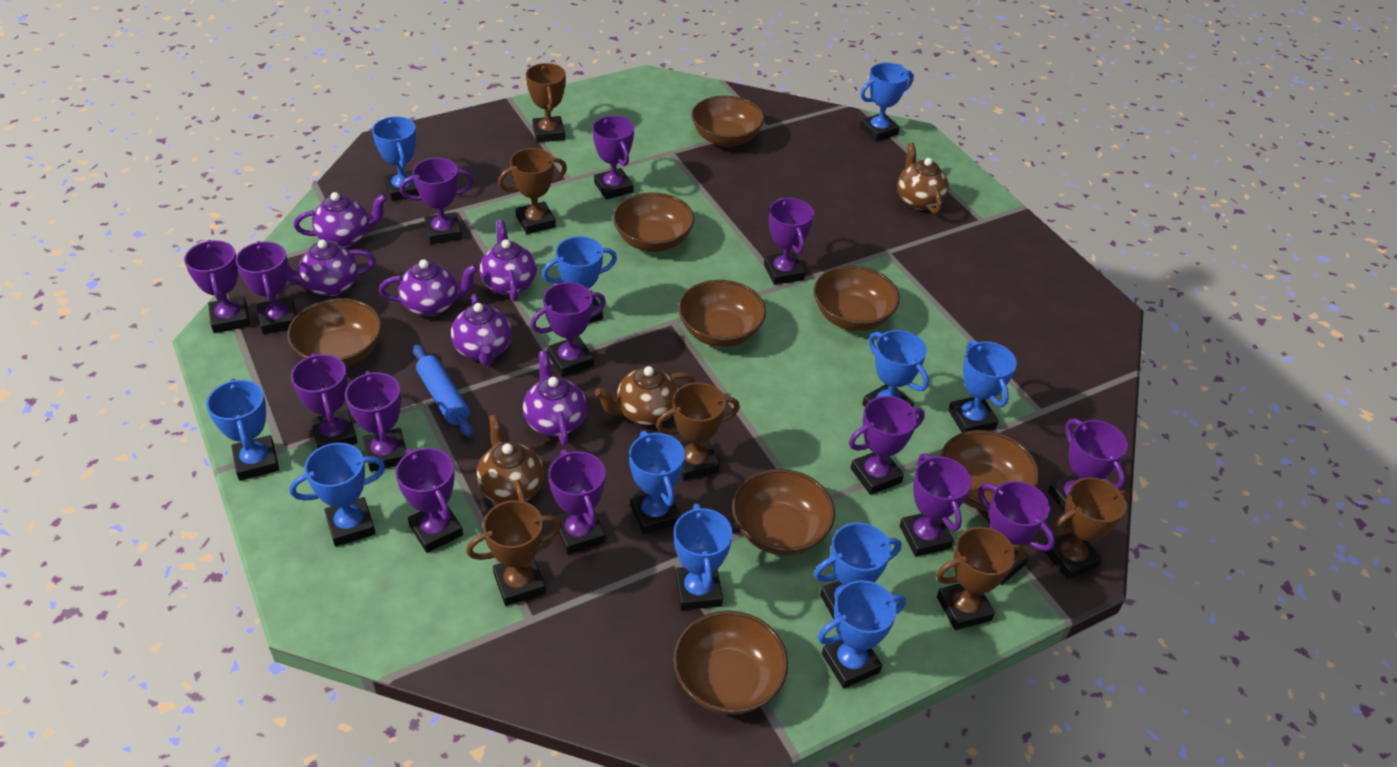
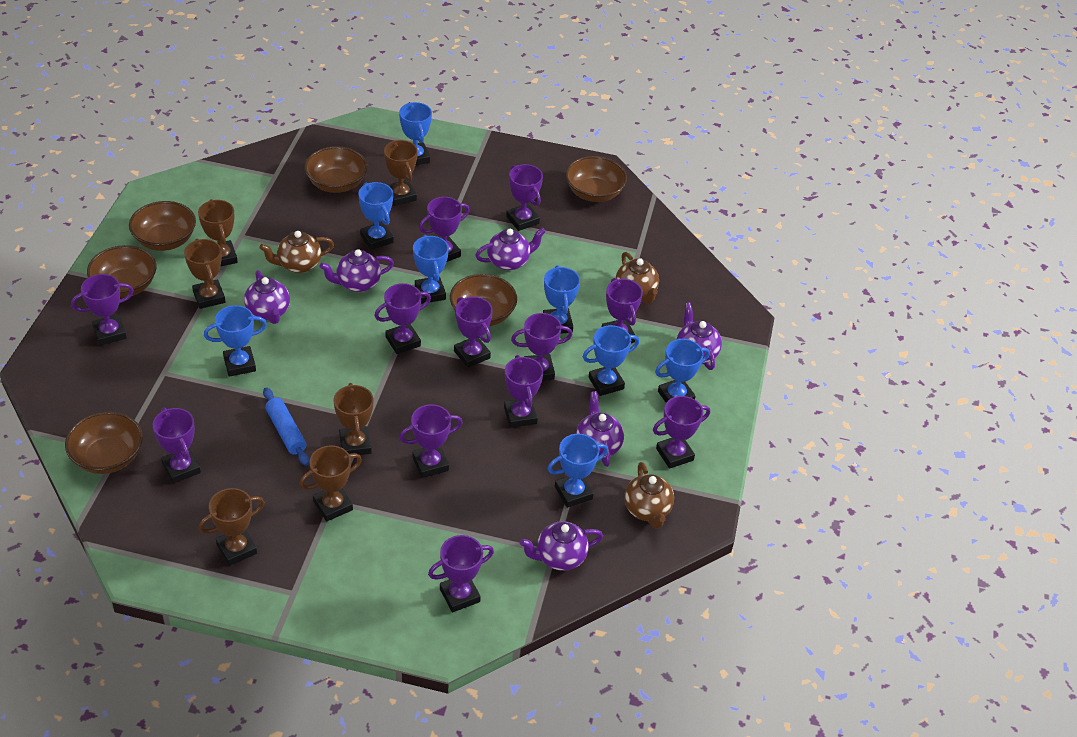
blue trophy: 11 -> 8
brown bowl: 8 -> 6
purple trophy: 14 -> 12

